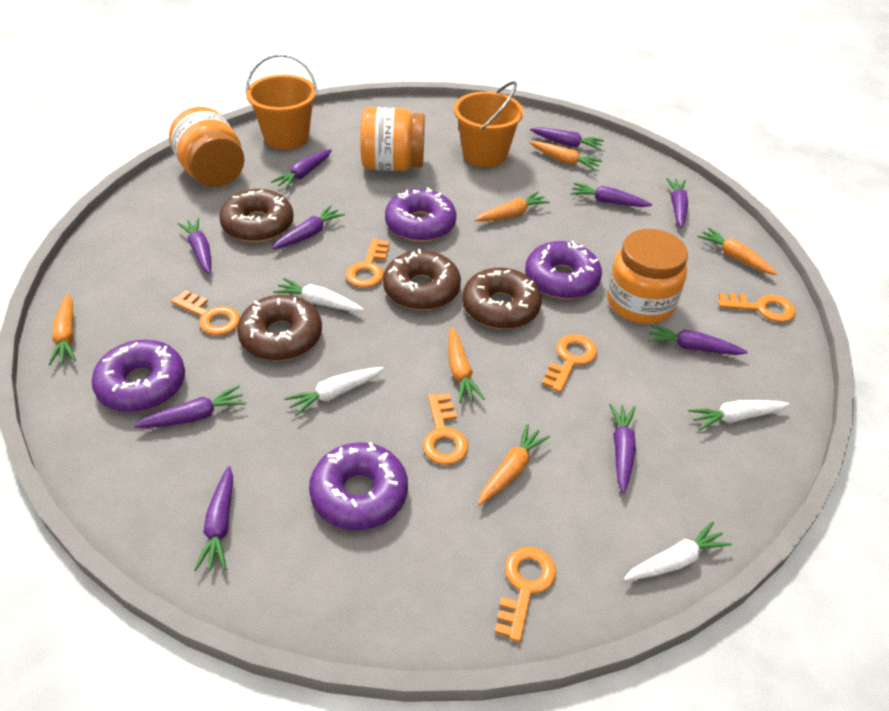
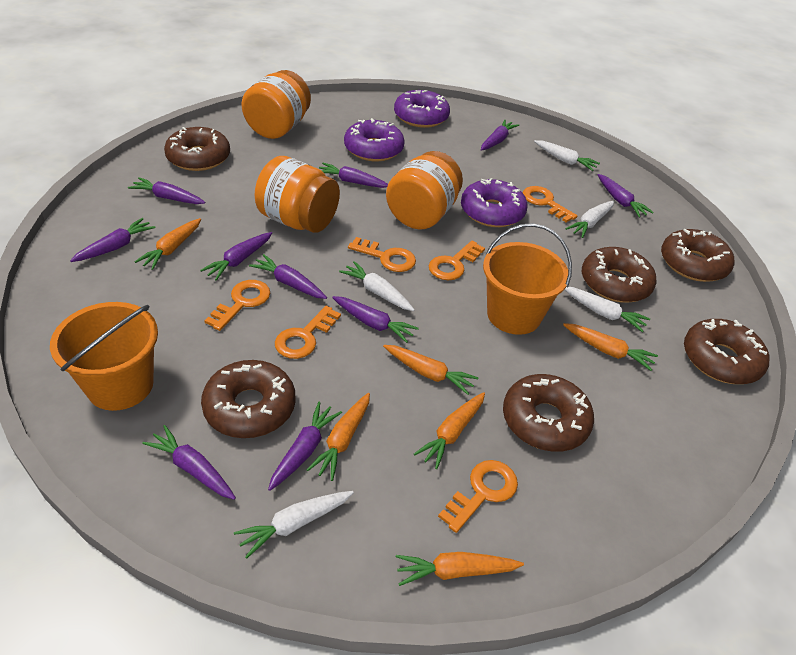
brown donut: 4 -> 6
purple donut: 4 -> 3
white carrot: 4 -> 5

